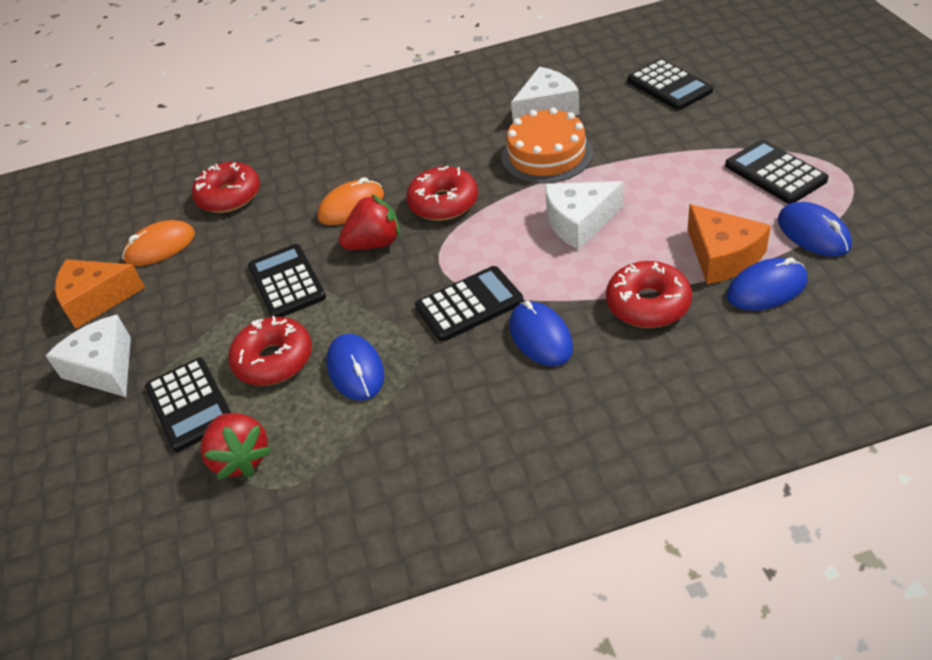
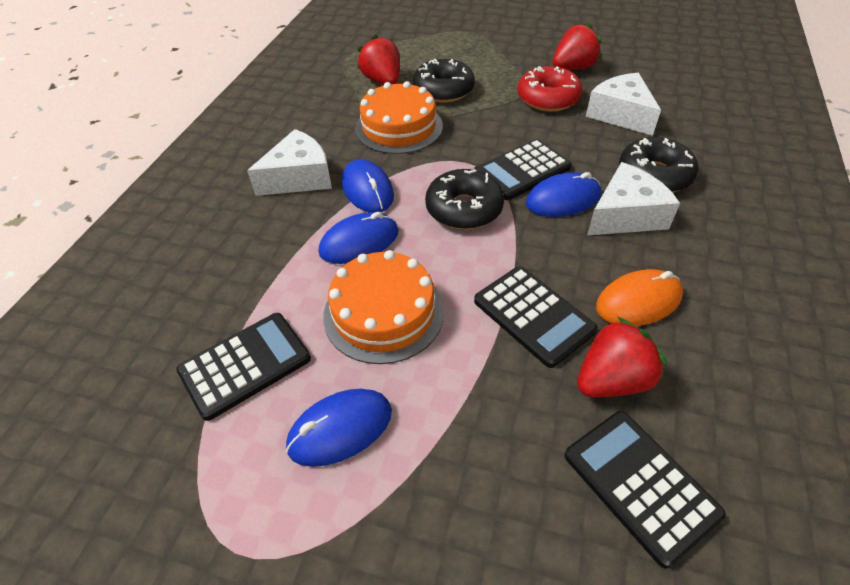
black calculator: 5 -> 4
black donut: 0 -> 3
orange cake: 1 -> 2
orange cheese: 2 -> 0
orange mouse: 2 -> 1
red donut: 4 -> 1
red strawberry: 2 -> 3

